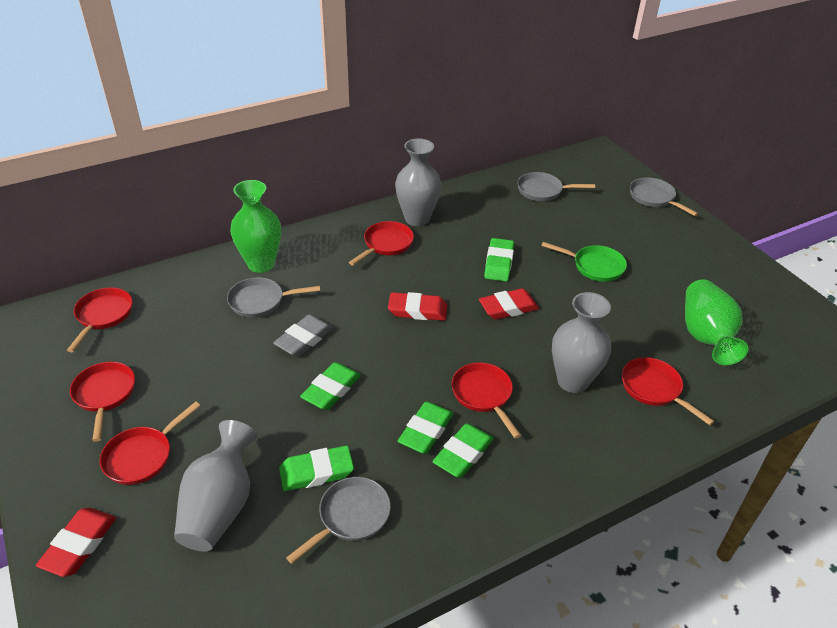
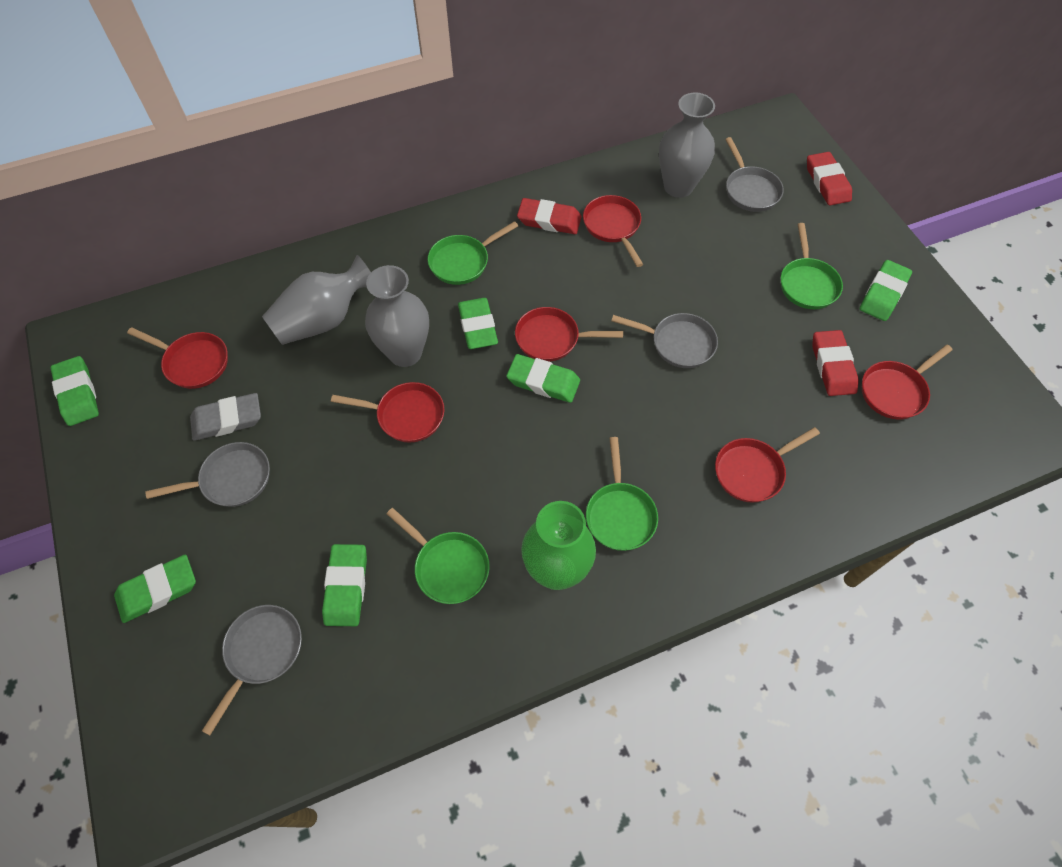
green eraser: 5 -> 6
green pan: 1 -> 4
green vase: 2 -> 1

